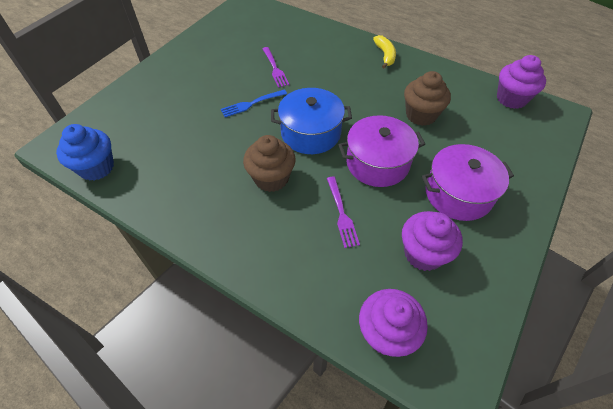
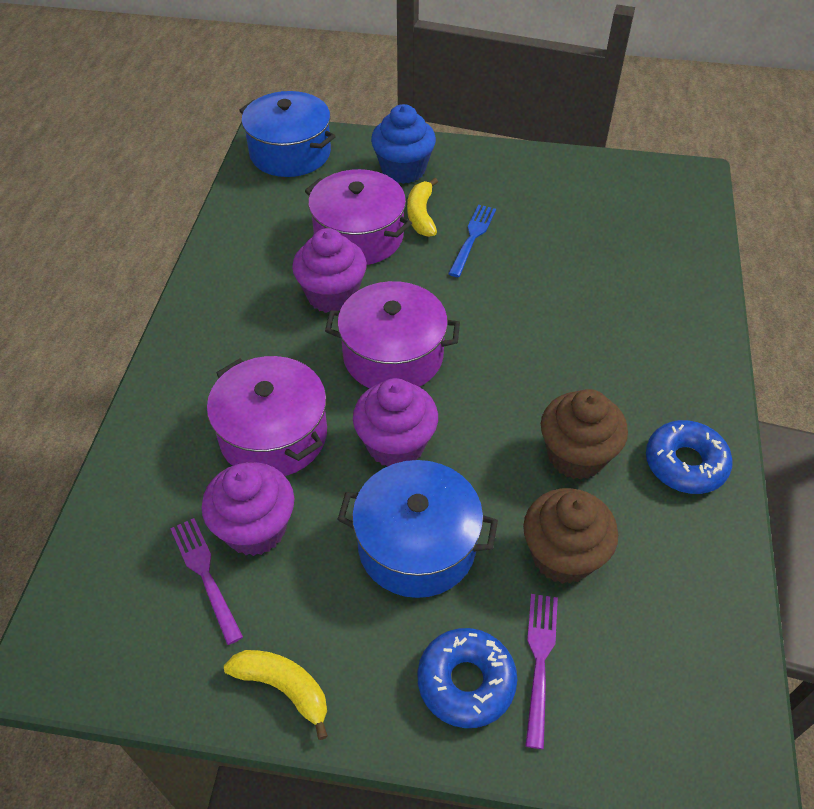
blue donut: 0 -> 2
blue pot: 1 -> 2
purple pot: 2 -> 3
yellow banana: 1 -> 2

